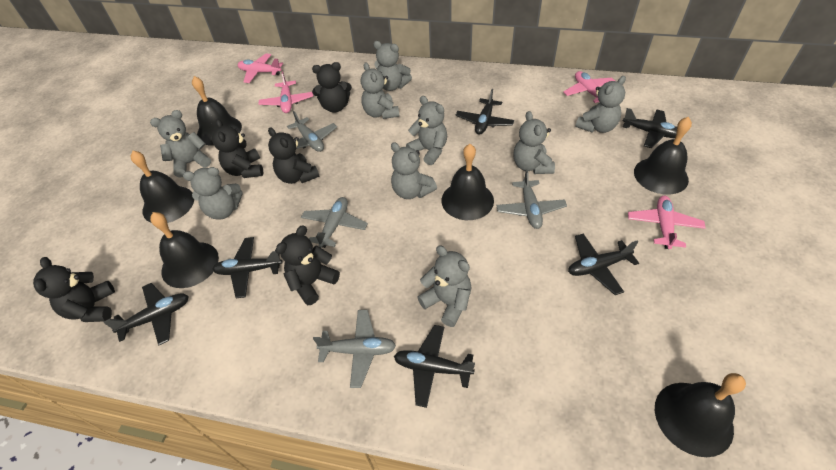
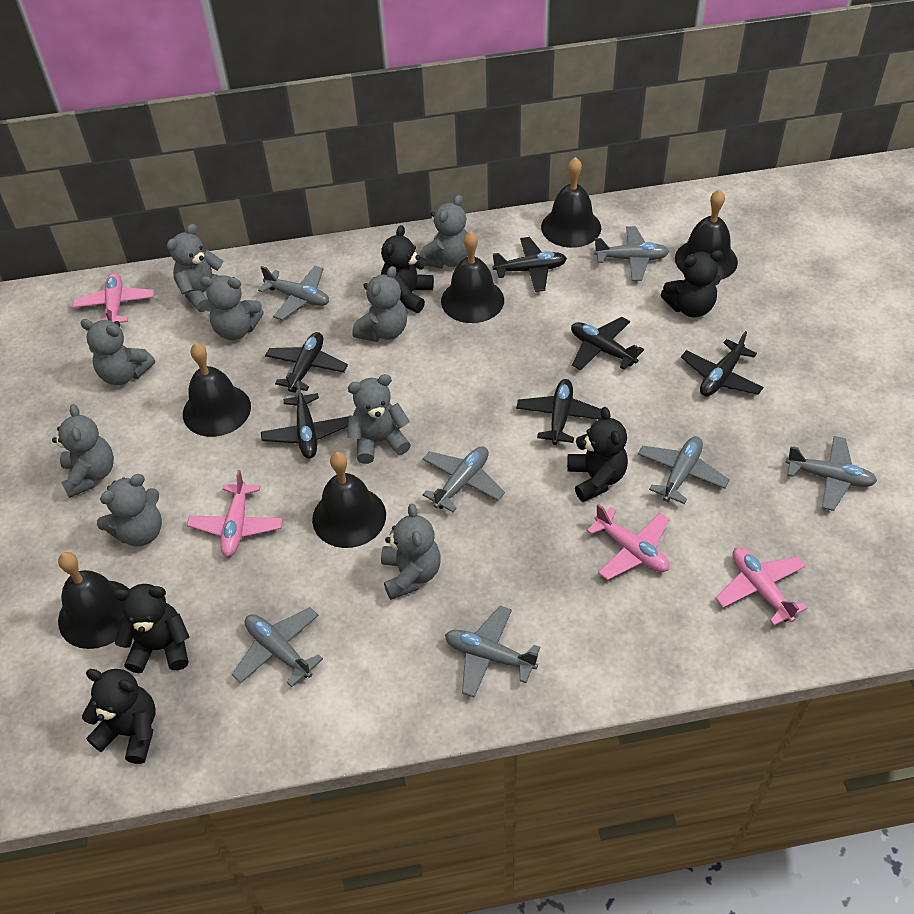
grey plane: 4 -> 7

